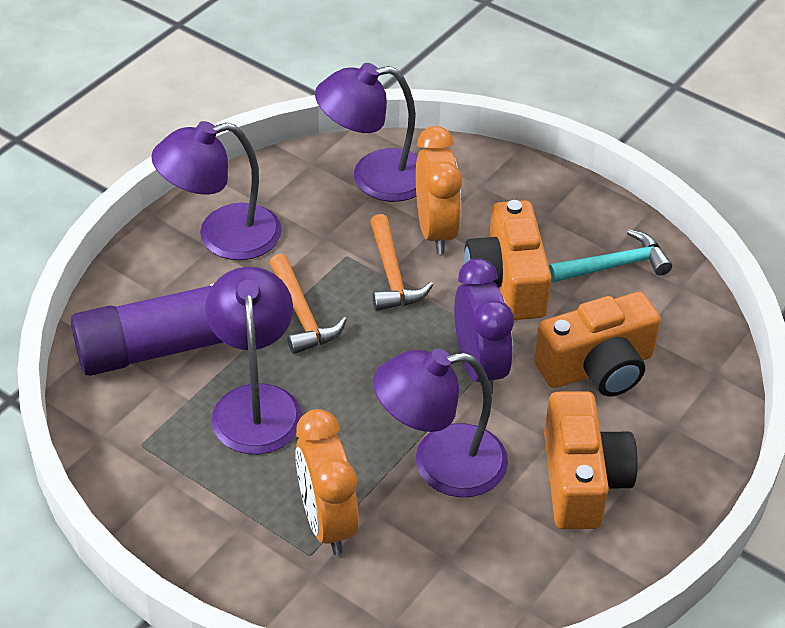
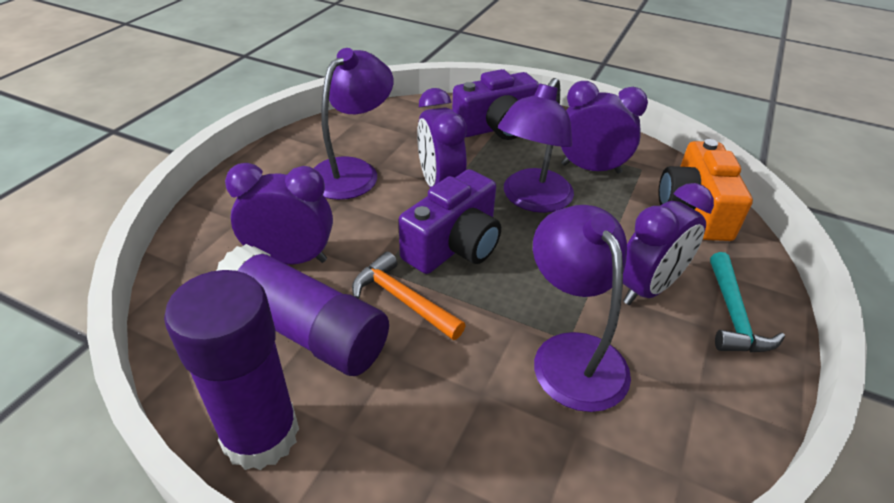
orange camera: 3 -> 1
orange clock: 2 -> 0
orange hammer: 2 -> 1
purple camera: 0 -> 2
purple clock: 1 -> 4
purple glue stick: 1 -> 2
purple lamp: 4 -> 3

